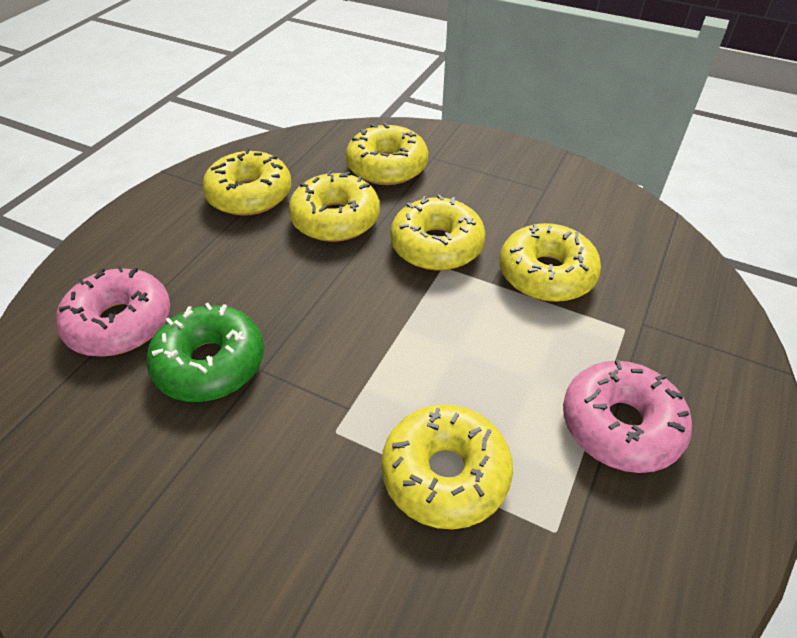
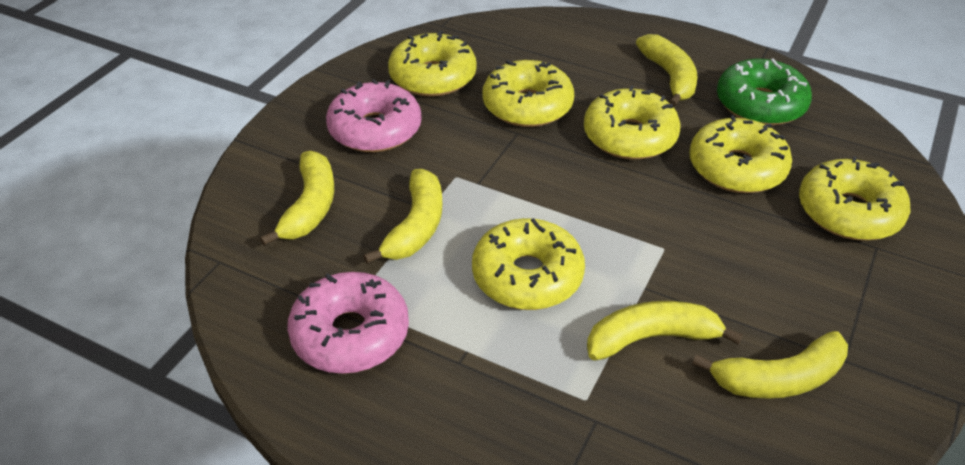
yellow banana: 0 -> 5

